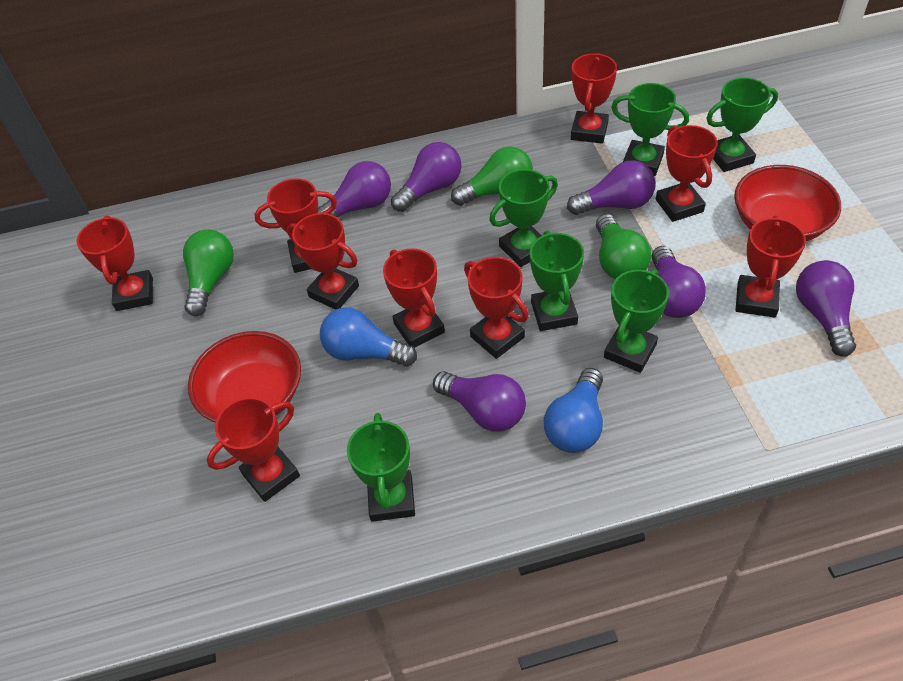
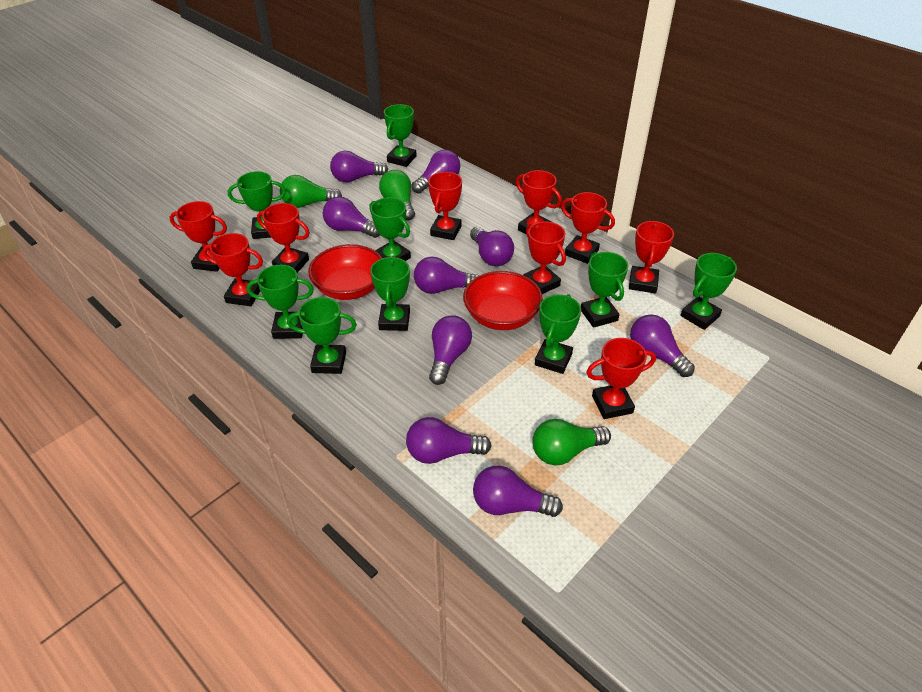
blue light bulb: 2 -> 0
green trophy: 6 -> 9
purple light bulb: 6 -> 9

